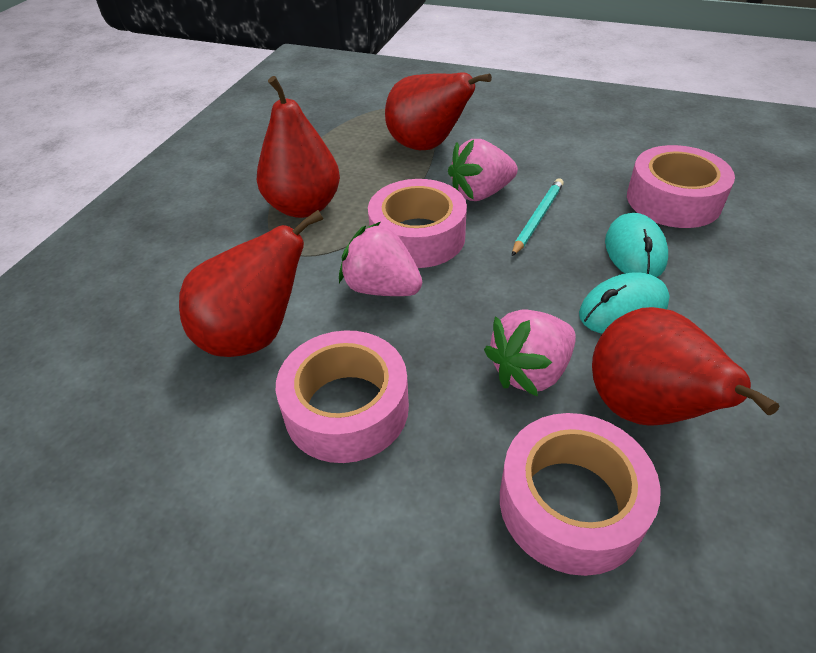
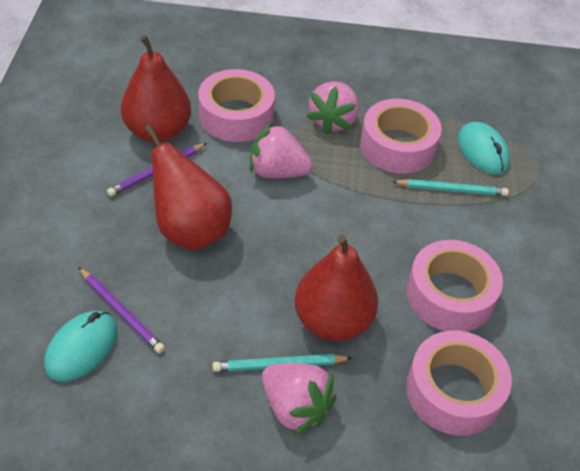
purple pencil: 0 -> 2
red pear: 4 -> 3
turquoise pencil: 1 -> 2

